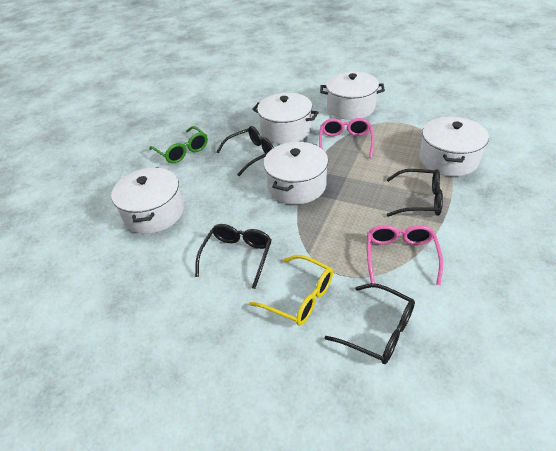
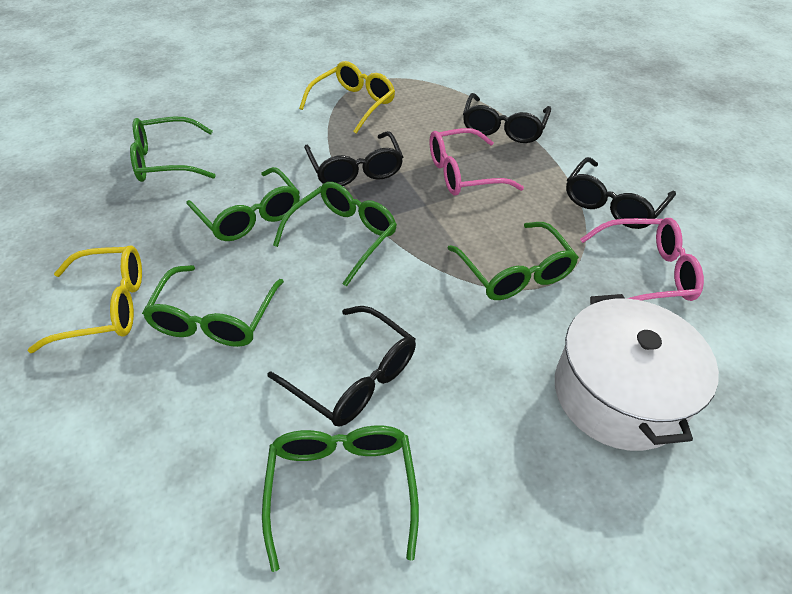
green glasses: 1 -> 6
white pot: 5 -> 1
yellow glasses: 1 -> 2

